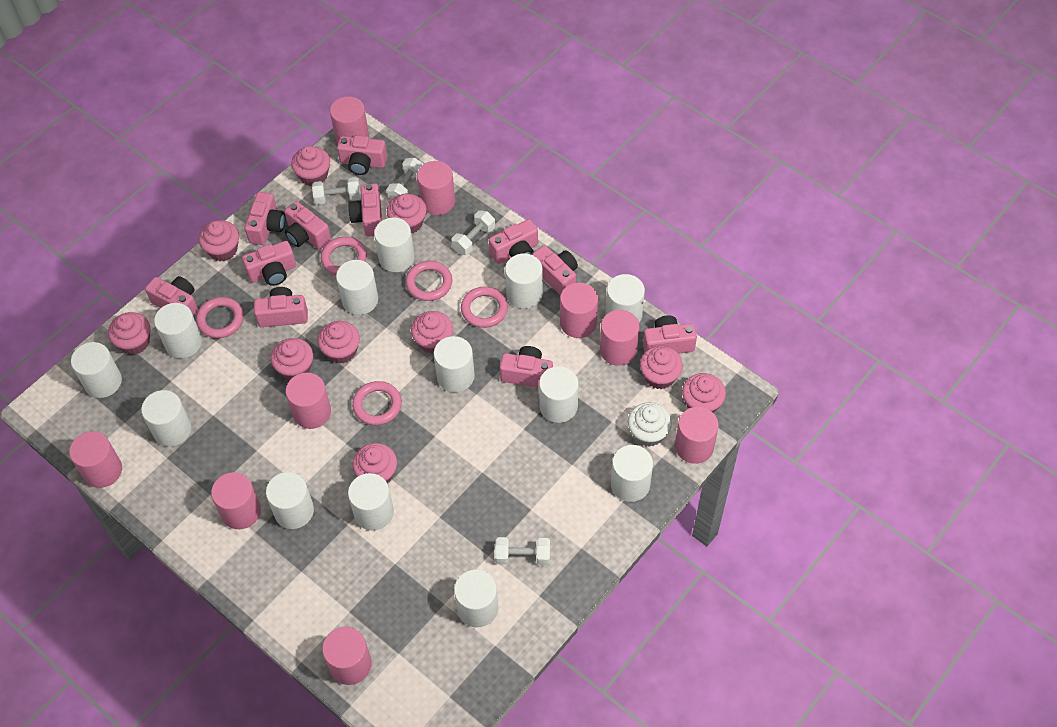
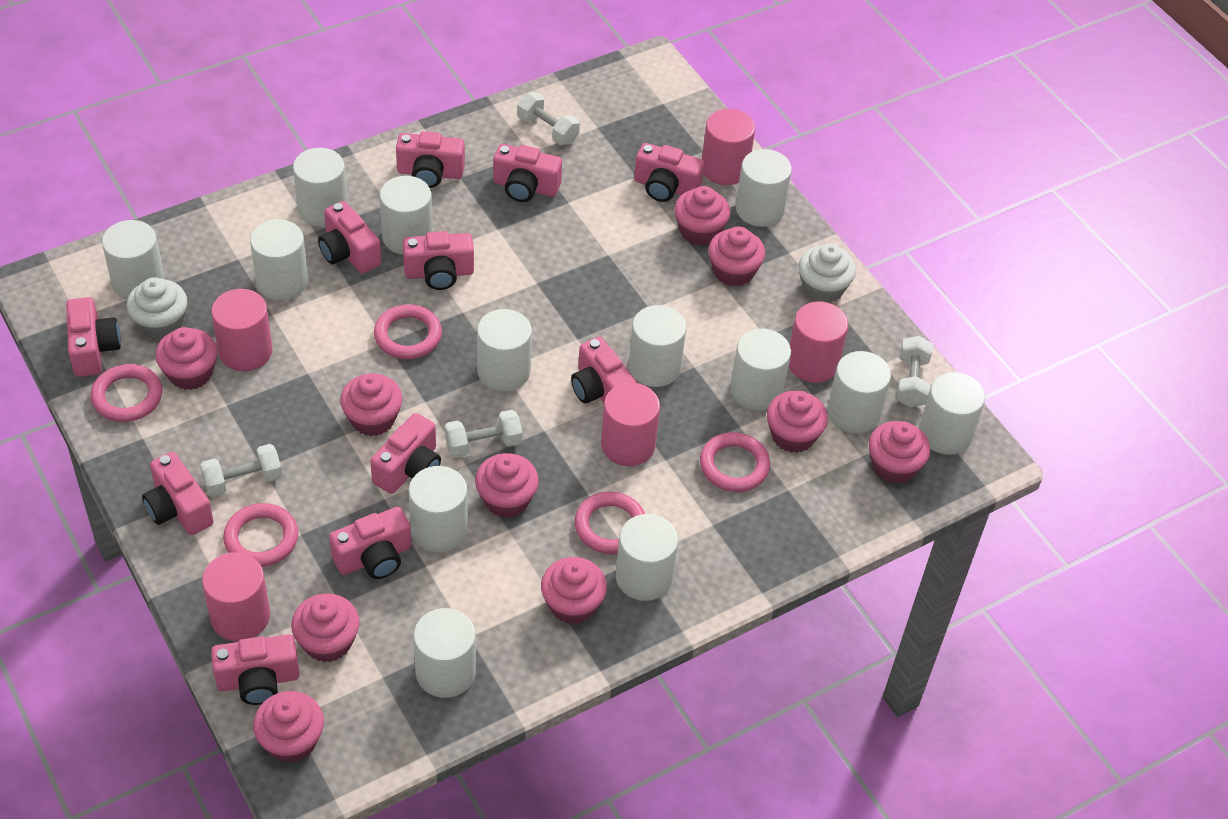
pink cylinder: 9 -> 5
white cupcake: 1 -> 2

